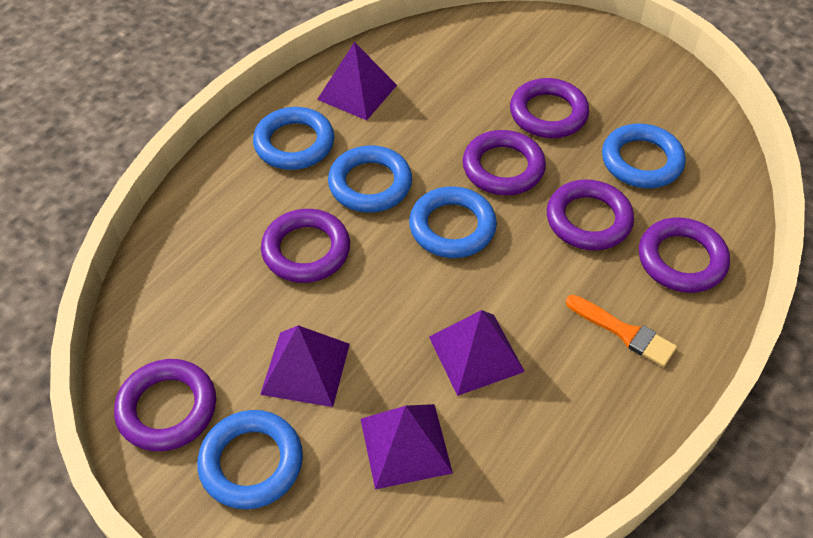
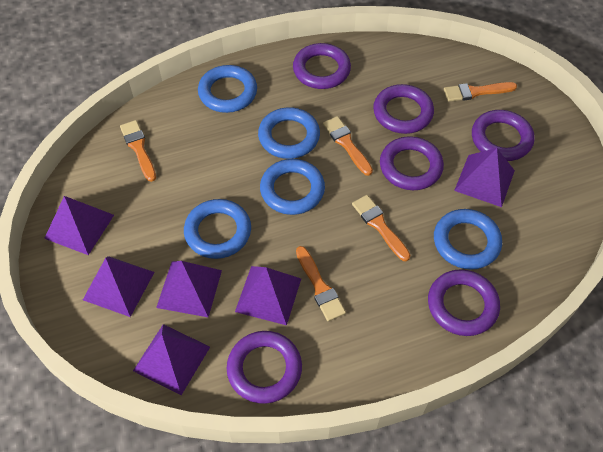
orange brush: 1 -> 5
purple pyramid: 4 -> 6

